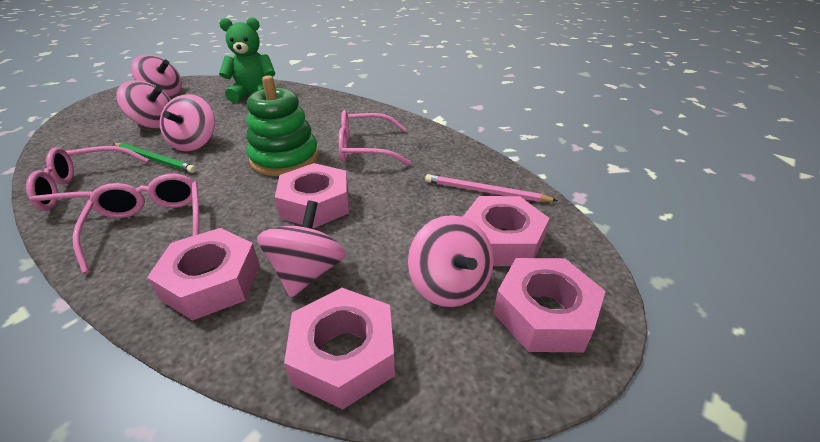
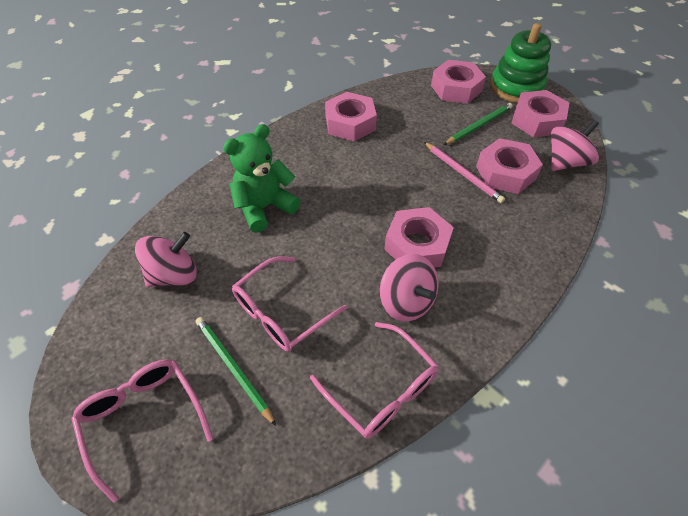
green pencil: 1 -> 2
pink spinning top: 5 -> 3

